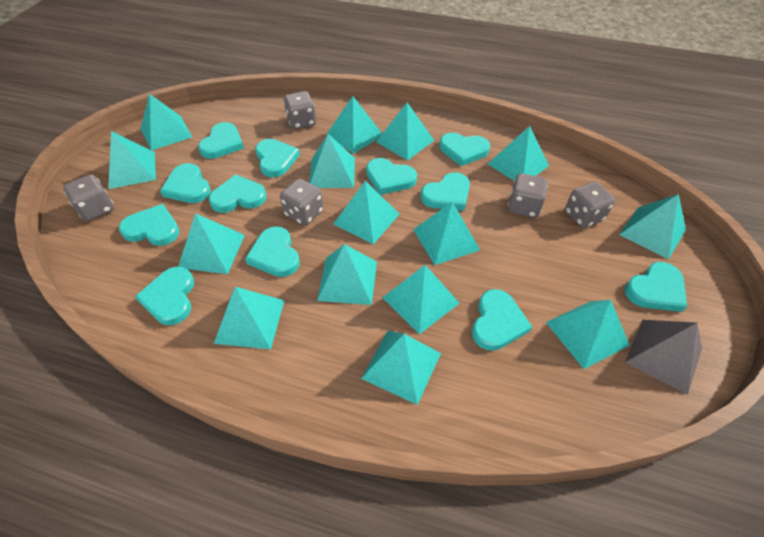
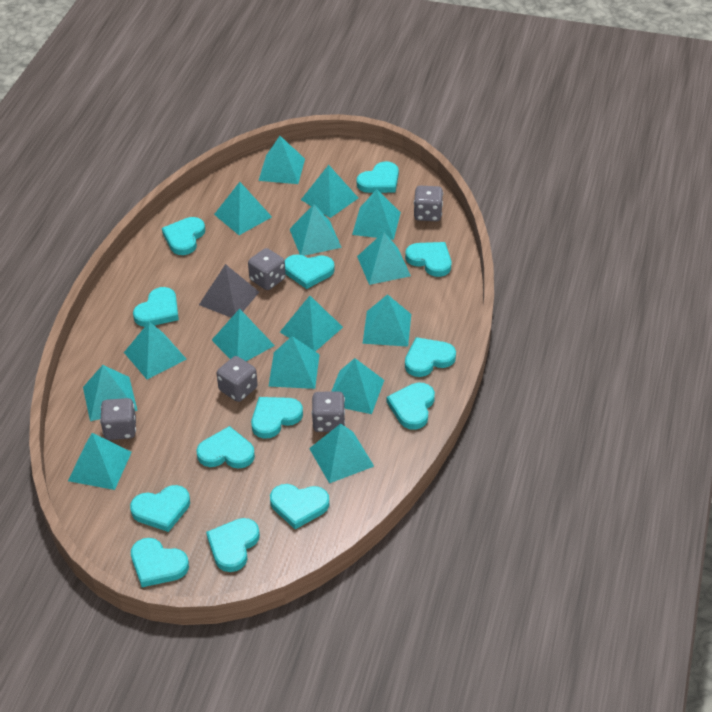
turquoise heart: 12 -> 13

